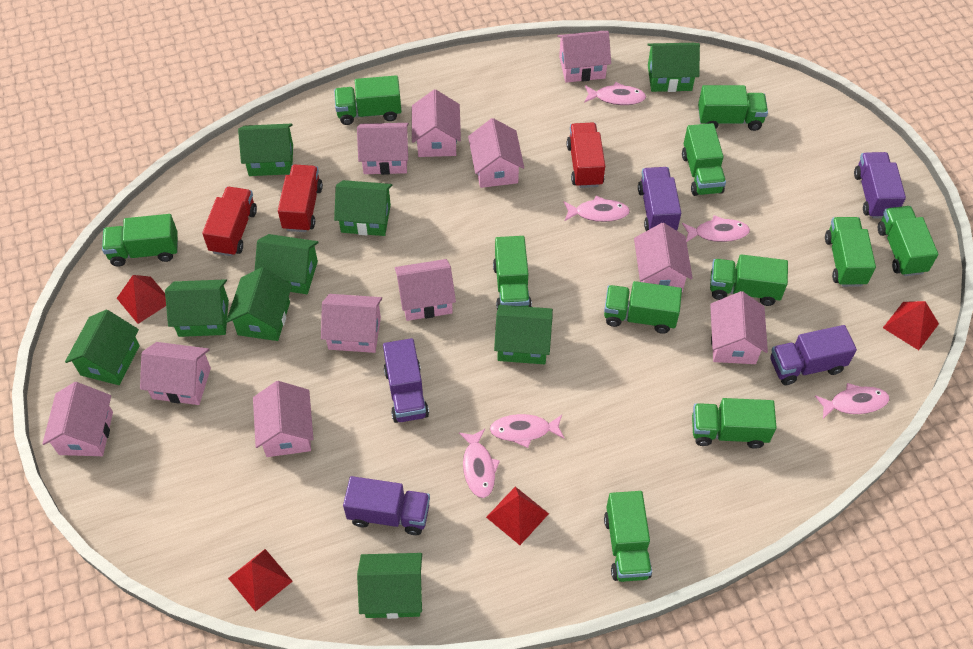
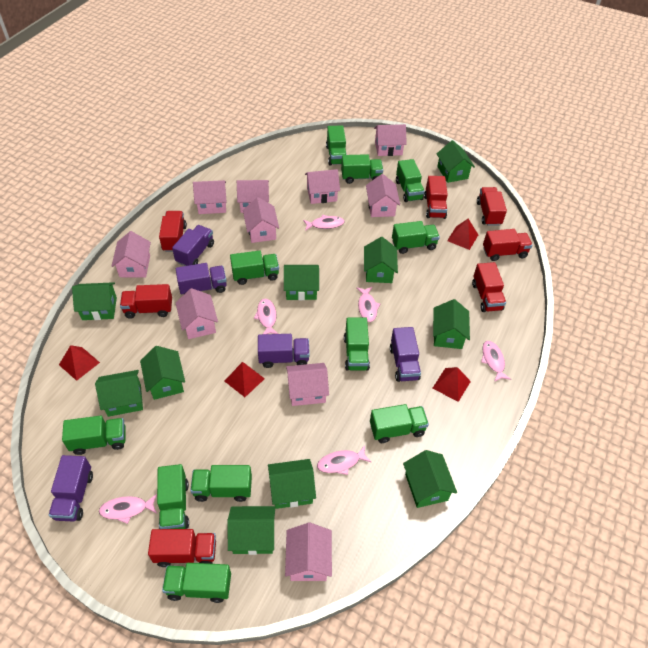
green house: 9 -> 10
pink house: 11 -> 10
red truck: 3 -> 7

